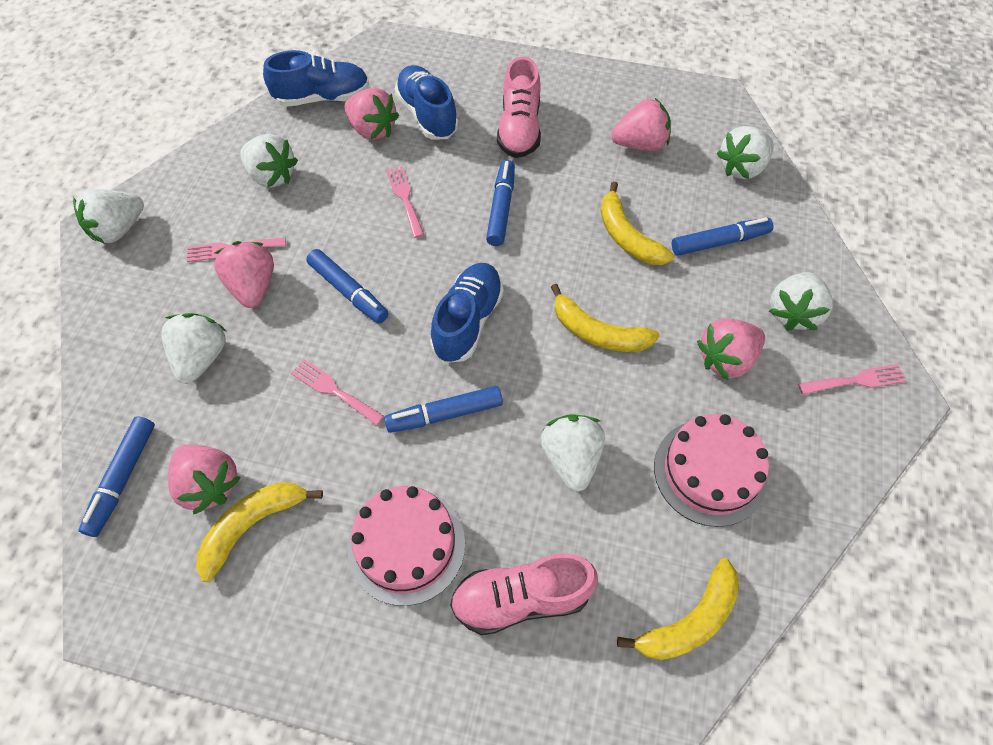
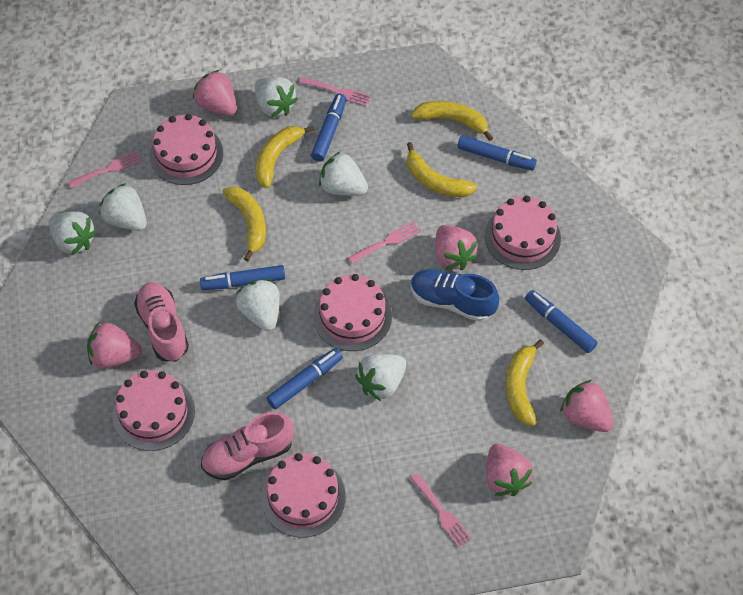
blue shoe: 3 -> 1
pink cake: 2 -> 5
yellow banana: 4 -> 5

